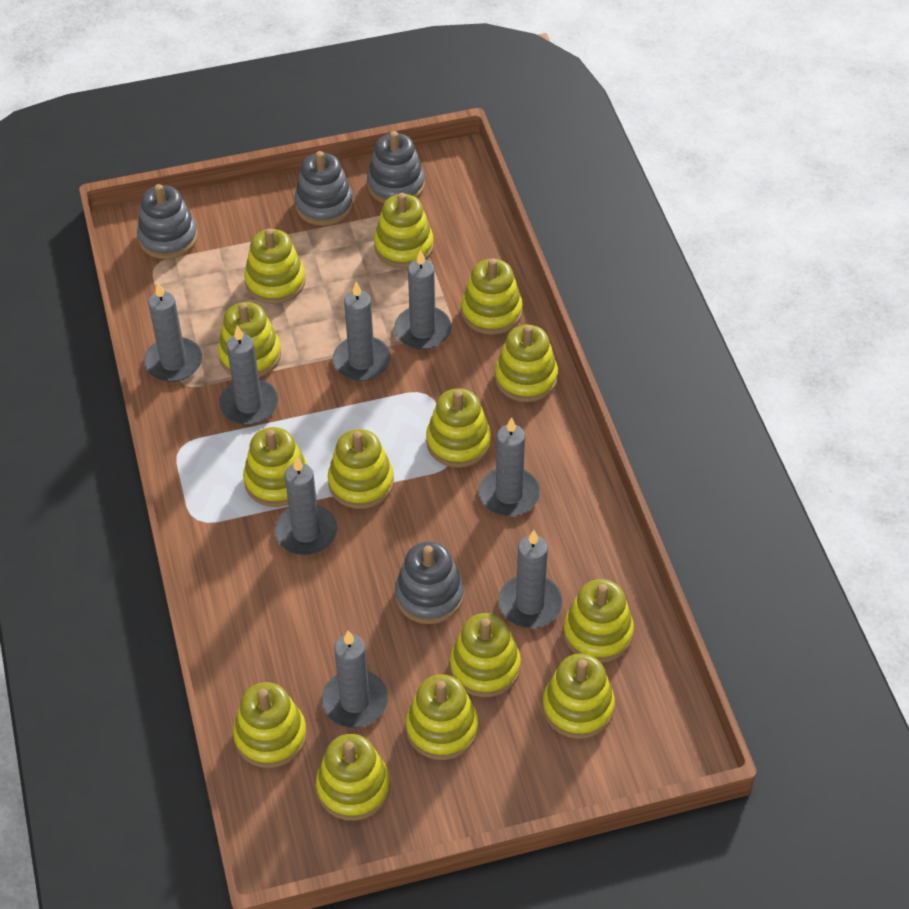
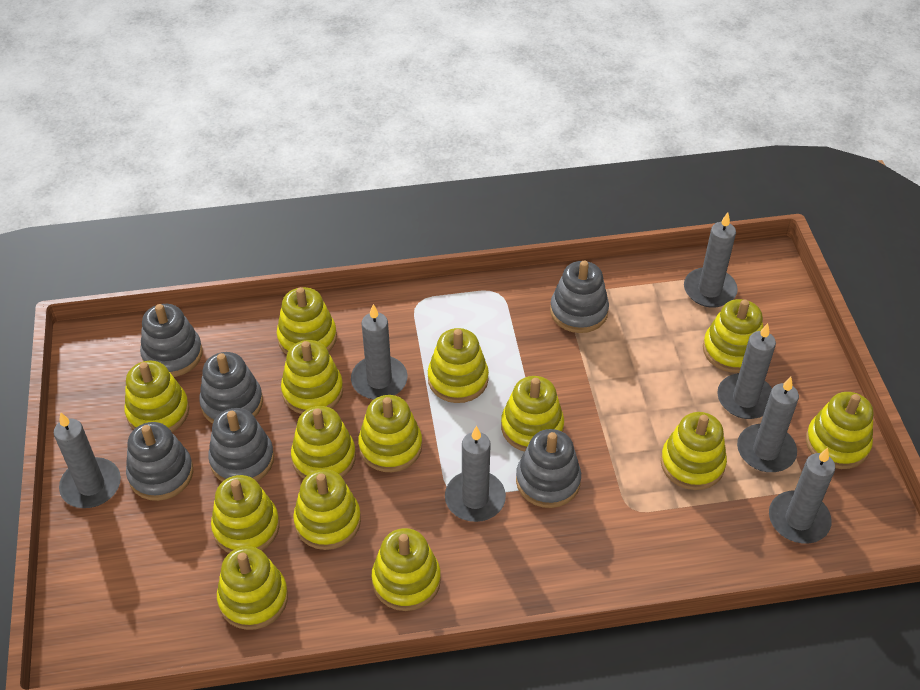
grey candle: 8 -> 7
grey stacking toy: 4 -> 6

